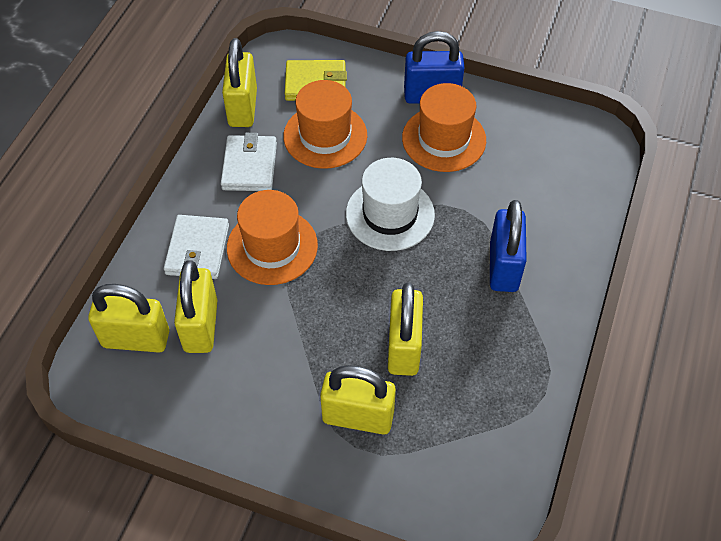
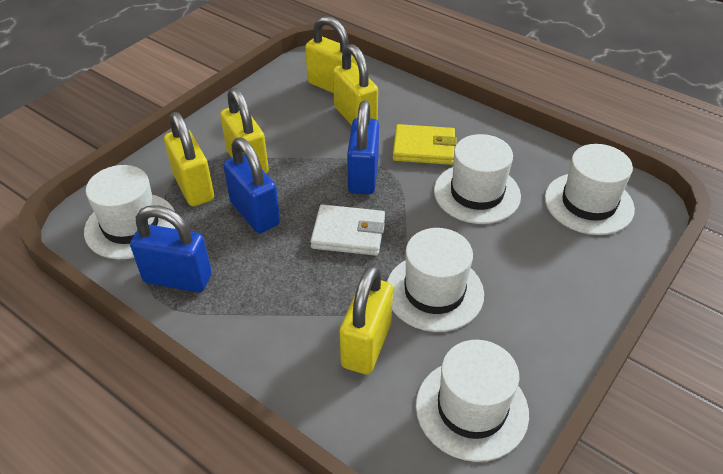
blue padlock: 2 -> 3
orange hat: 3 -> 0
white hat: 1 -> 5
white wallet: 2 -> 1

